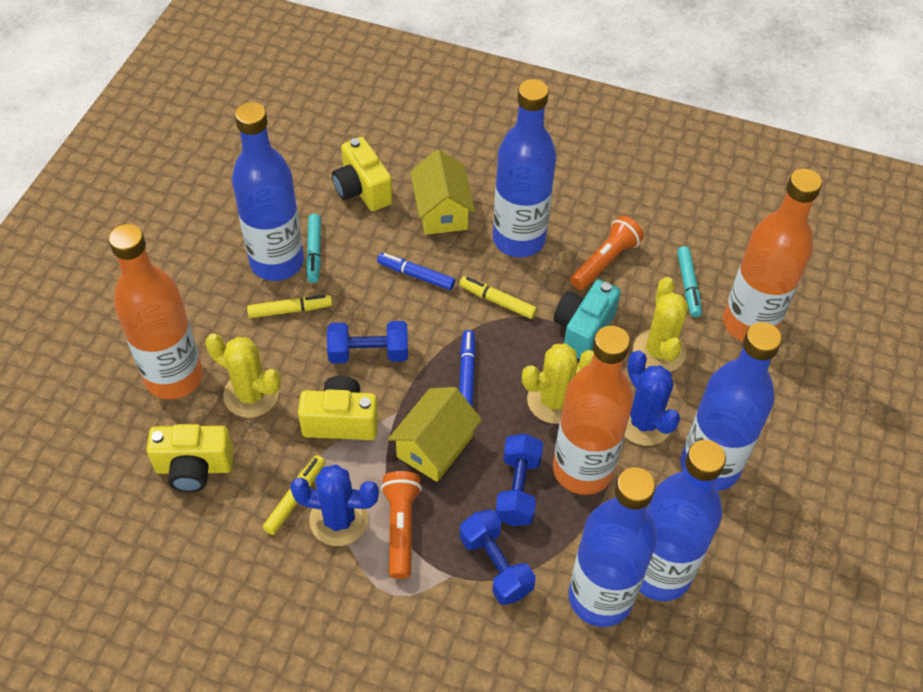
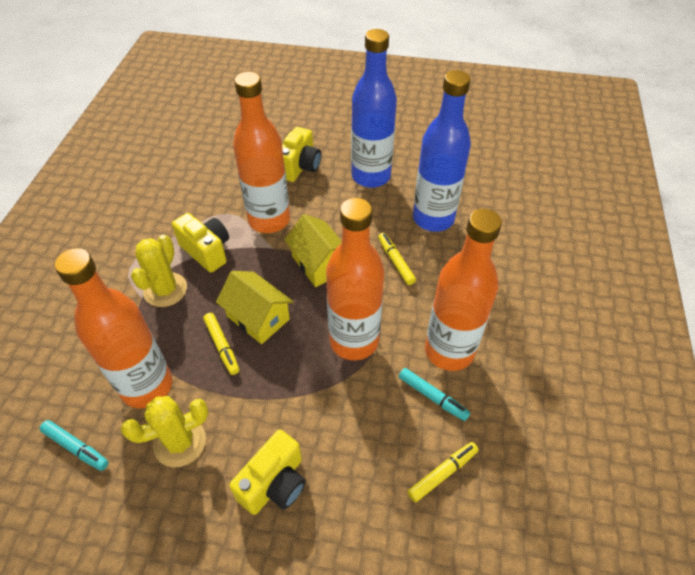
blue bottle: 5 -> 2
blue cactus: 2 -> 0
blue dumbbell: 3 -> 0
blue marker: 2 -> 0
orange bottle: 3 -> 4
orange flashlight: 2 -> 0
turquoise camera: 1 -> 0
yellow cactus: 3 -> 2

